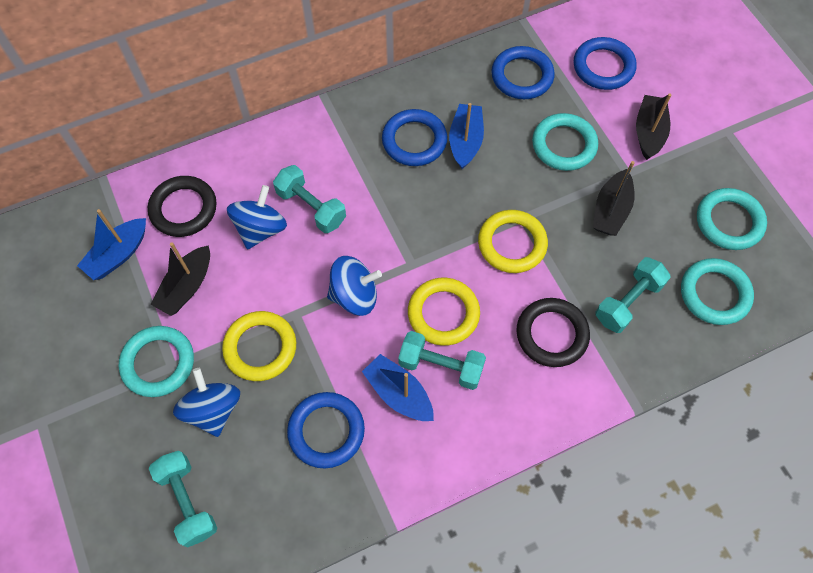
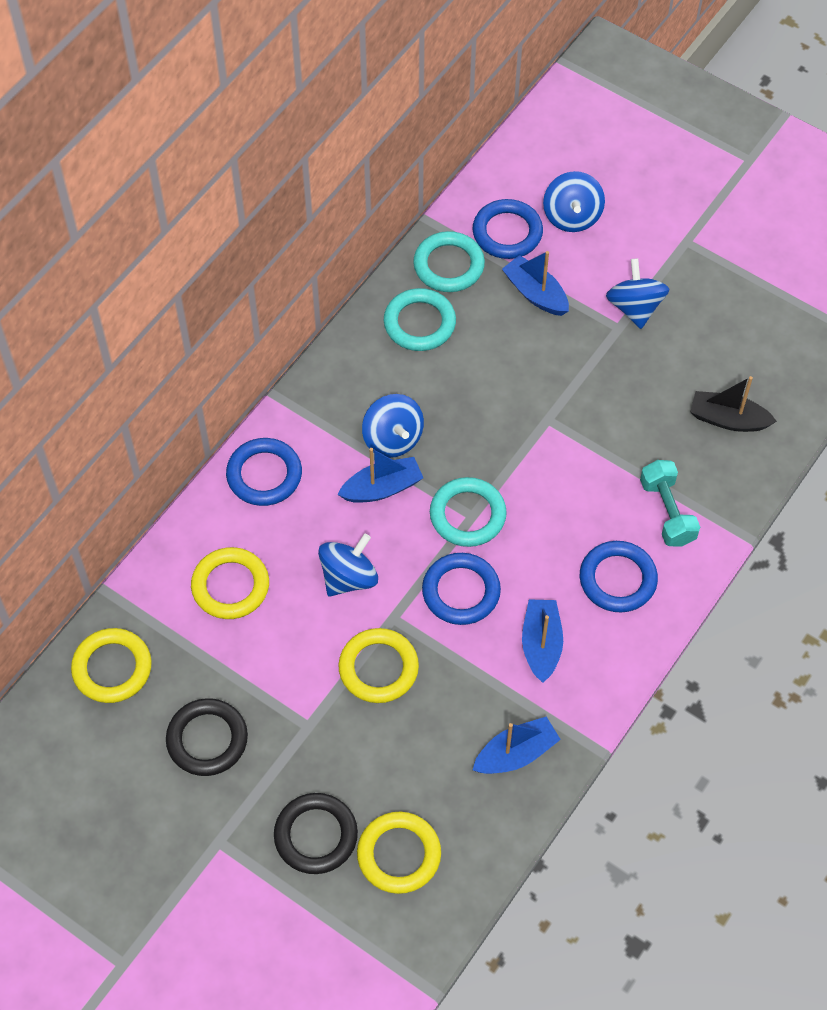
black boat: 3 -> 1
blue boat: 3 -> 4
blue spinning top: 3 -> 4
turquoise dumbbell: 4 -> 1
turquoise ring: 4 -> 3
yellow ring: 3 -> 4

